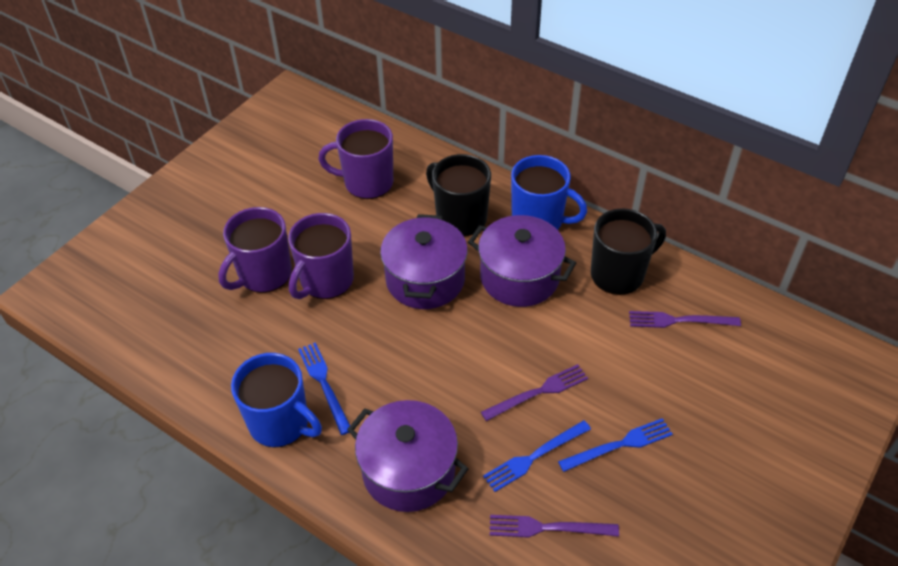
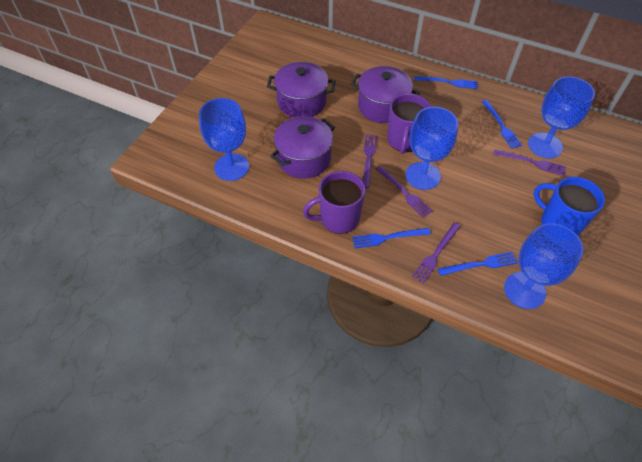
black mug: 2 -> 0
blue fork: 3 -> 4
blue goblet: 0 -> 4
blue mug: 2 -> 1
purple fork: 3 -> 4
purple mug: 3 -> 2

